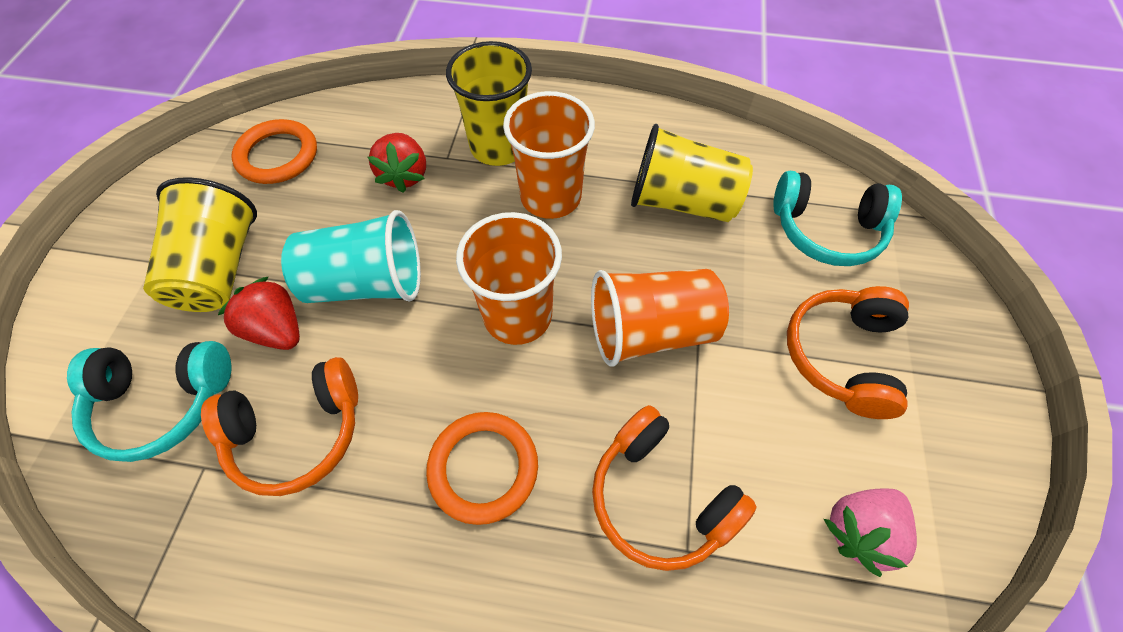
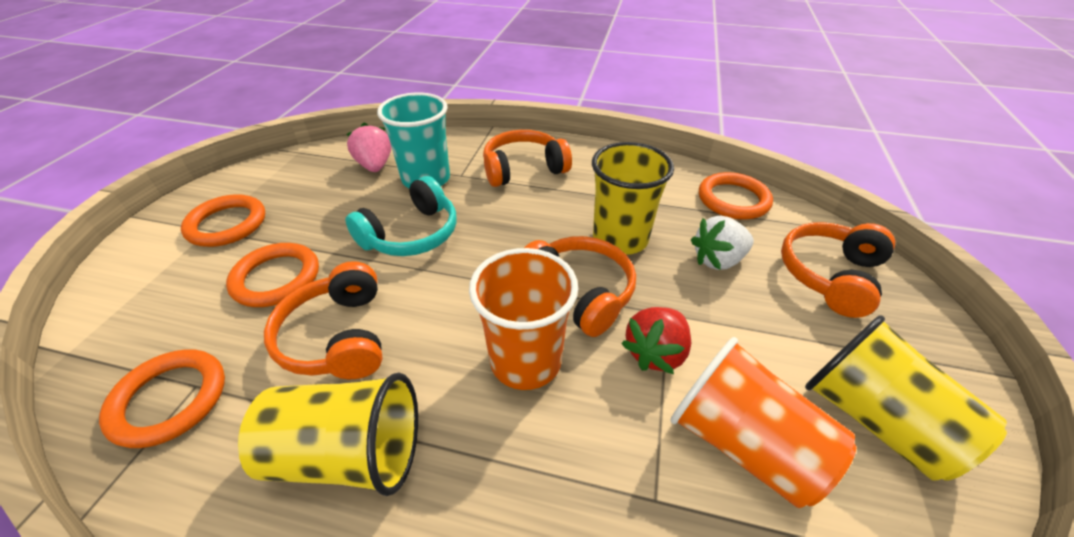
orange cup: 3 -> 2
orange headphones: 3 -> 4
orange ring: 2 -> 4
red strawberry: 2 -> 1
turquoise headphones: 2 -> 1
white strawberry: 0 -> 1

